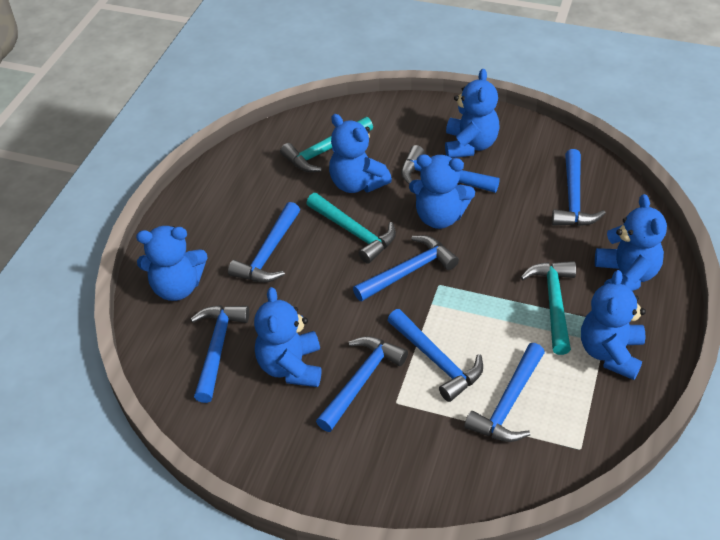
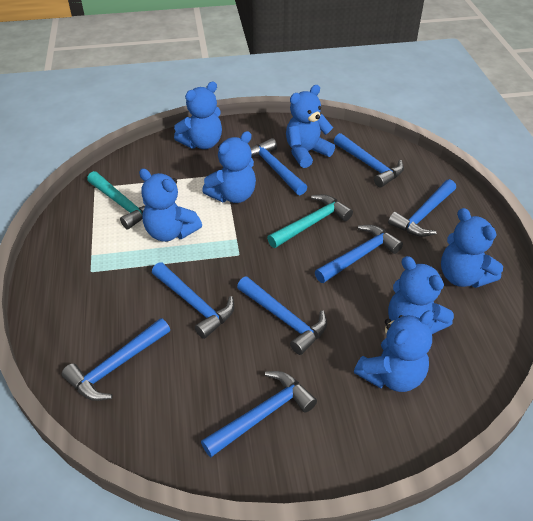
turquoise hammer: 3 -> 2

